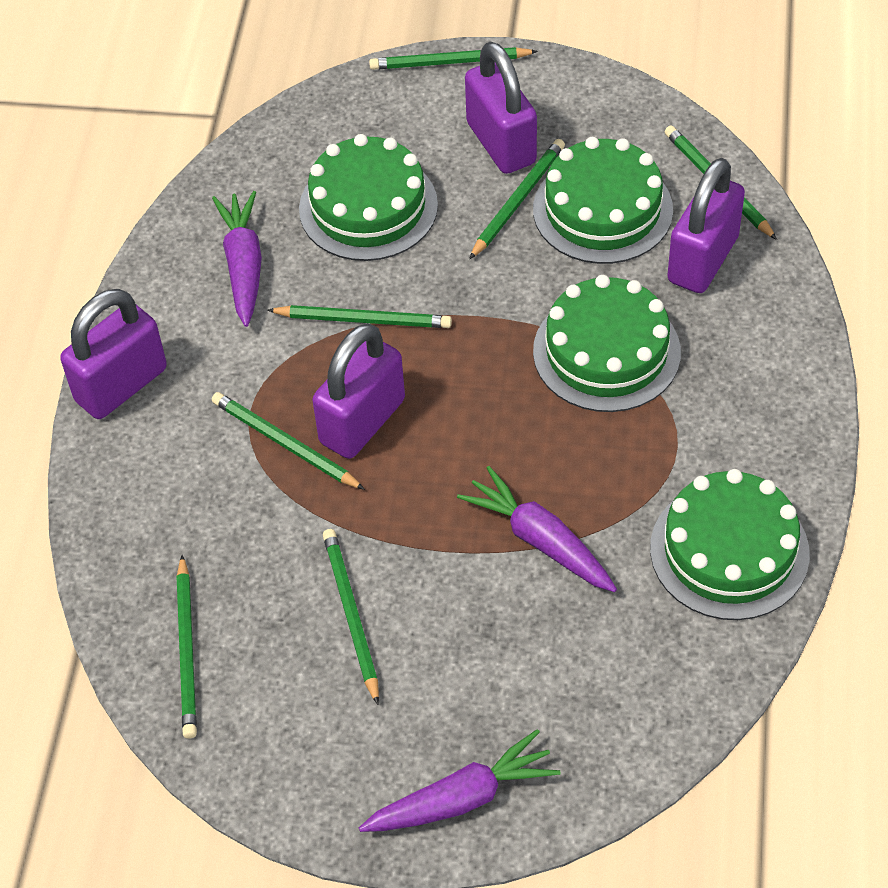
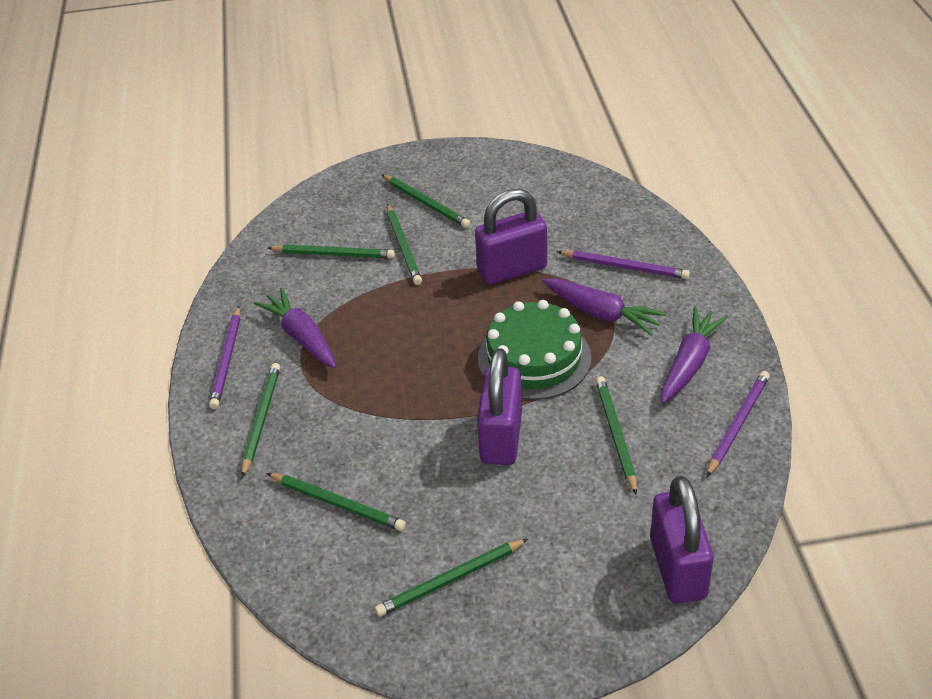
green cake: 4 -> 1
purple padlock: 4 -> 3
purple pencil: 0 -> 3

